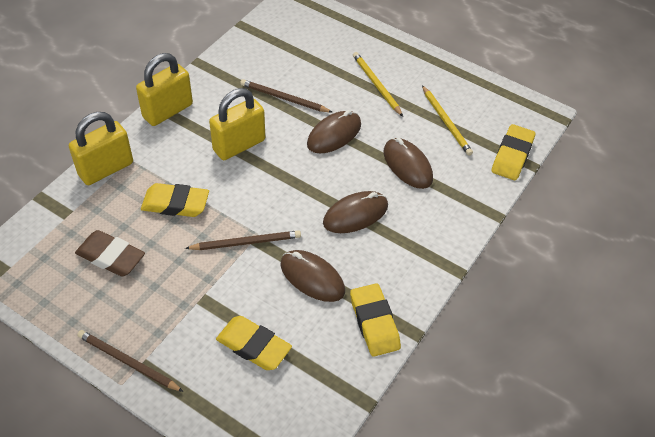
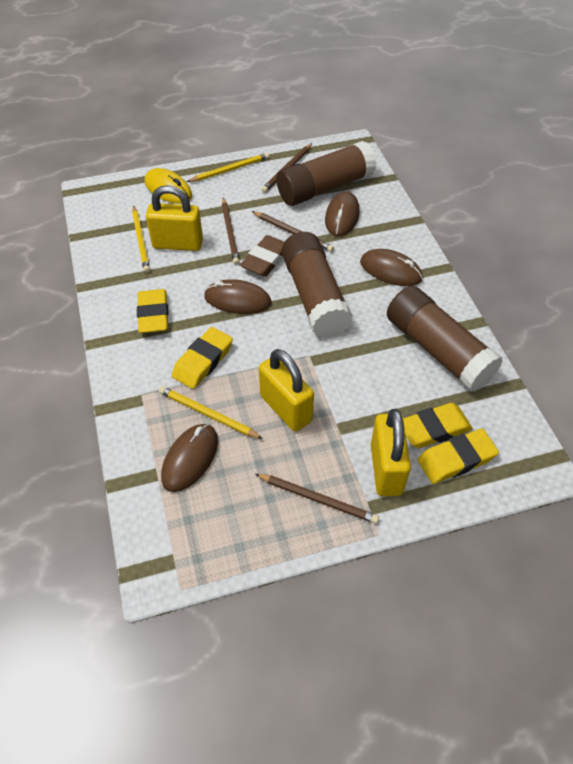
brown glue stick: 0 -> 3
brown pencil: 3 -> 4
yellow mouse: 0 -> 1
yellow pencil: 2 -> 3

